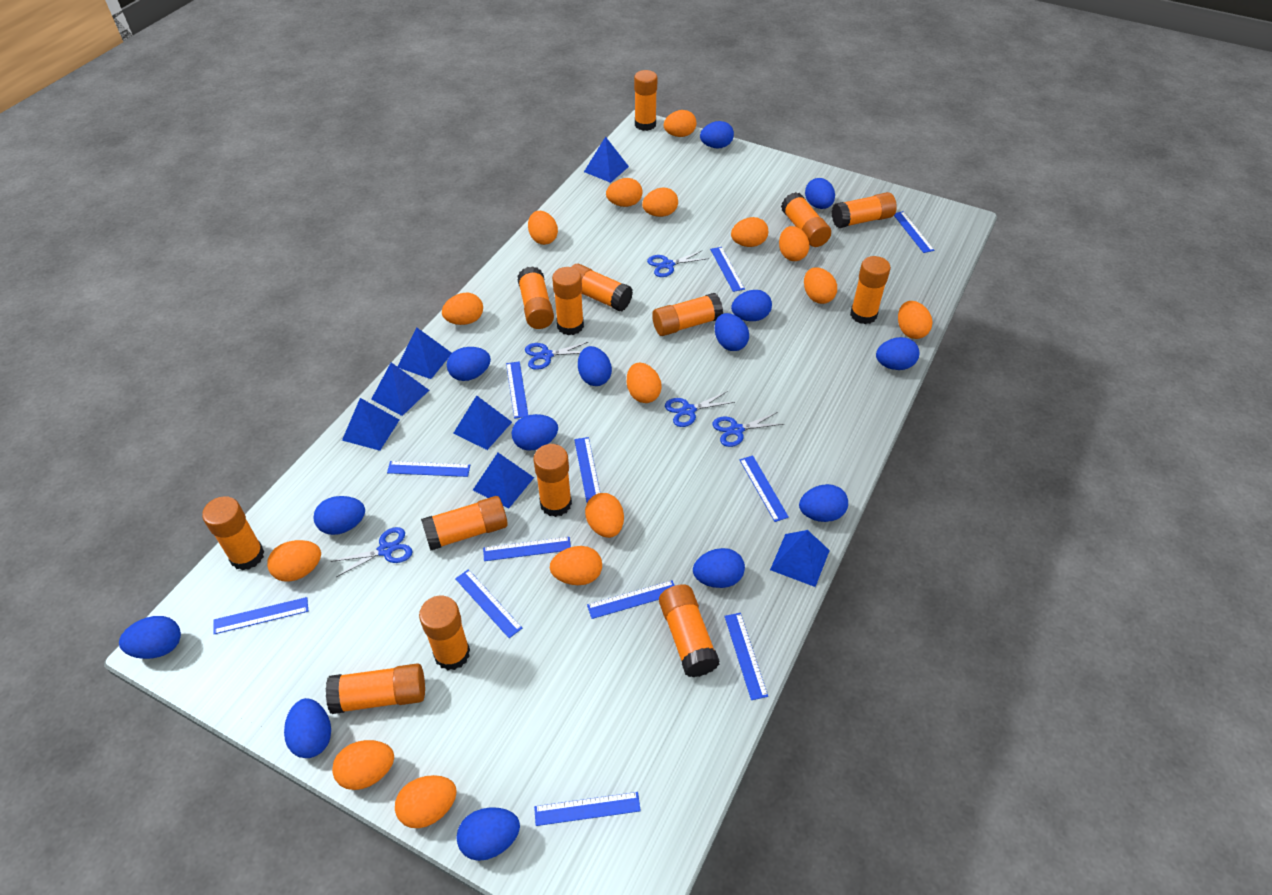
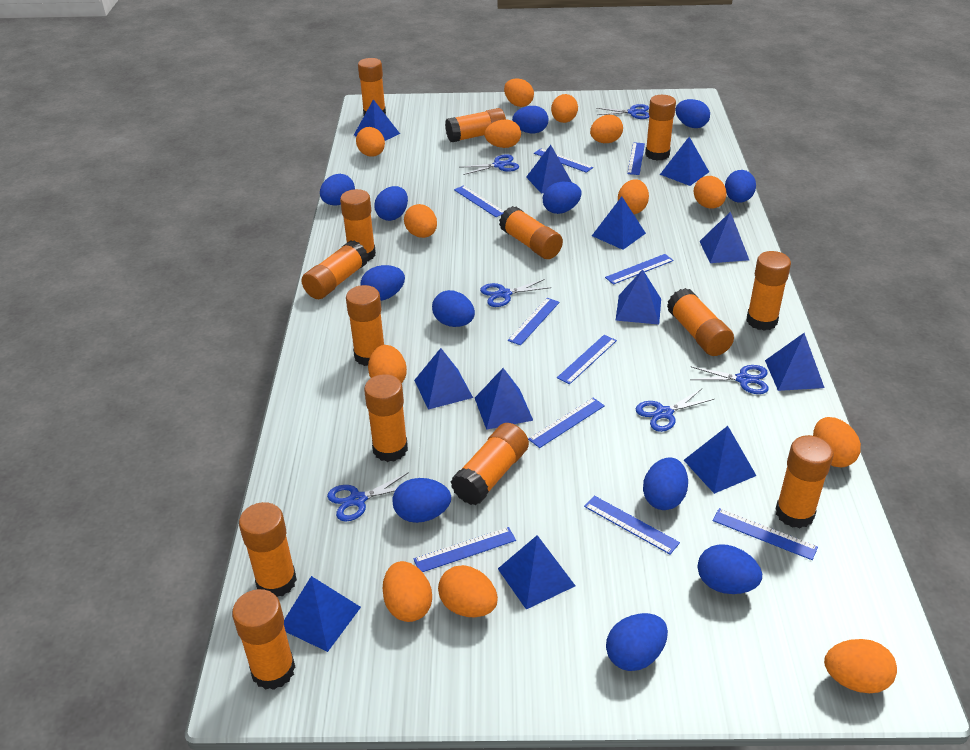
blue egg: 14 -> 12
blue pyramid: 7 -> 12
blue ruler: 12 -> 10
blue scissors: 5 -> 6
orange egg: 15 -> 13

